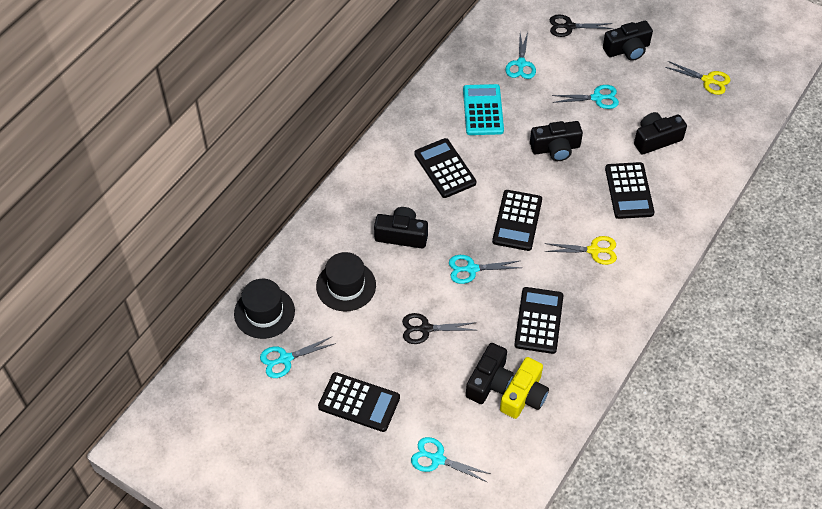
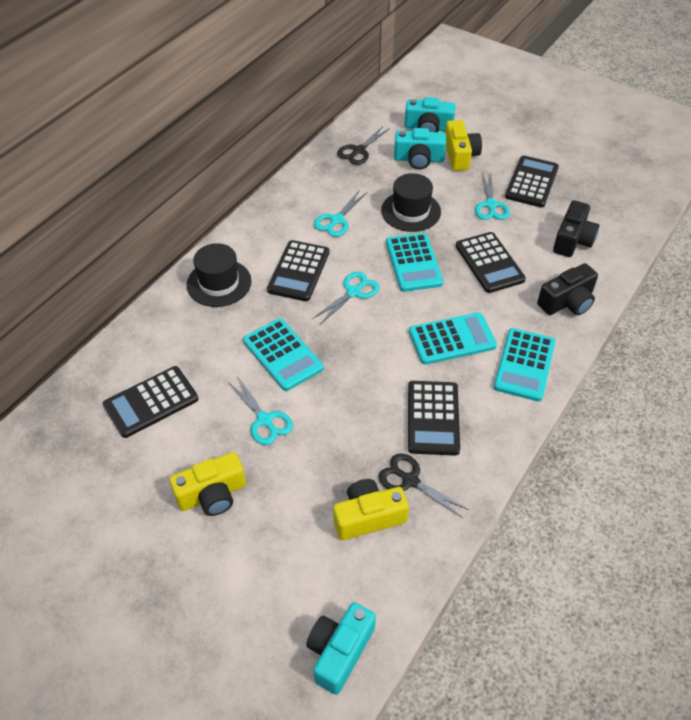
black camera: 5 -> 2
turquoise calculator: 1 -> 4
turquoise camera: 0 -> 3
turquoise scissors: 5 -> 4
yellow camera: 1 -> 3
yellow scissors: 2 -> 0

